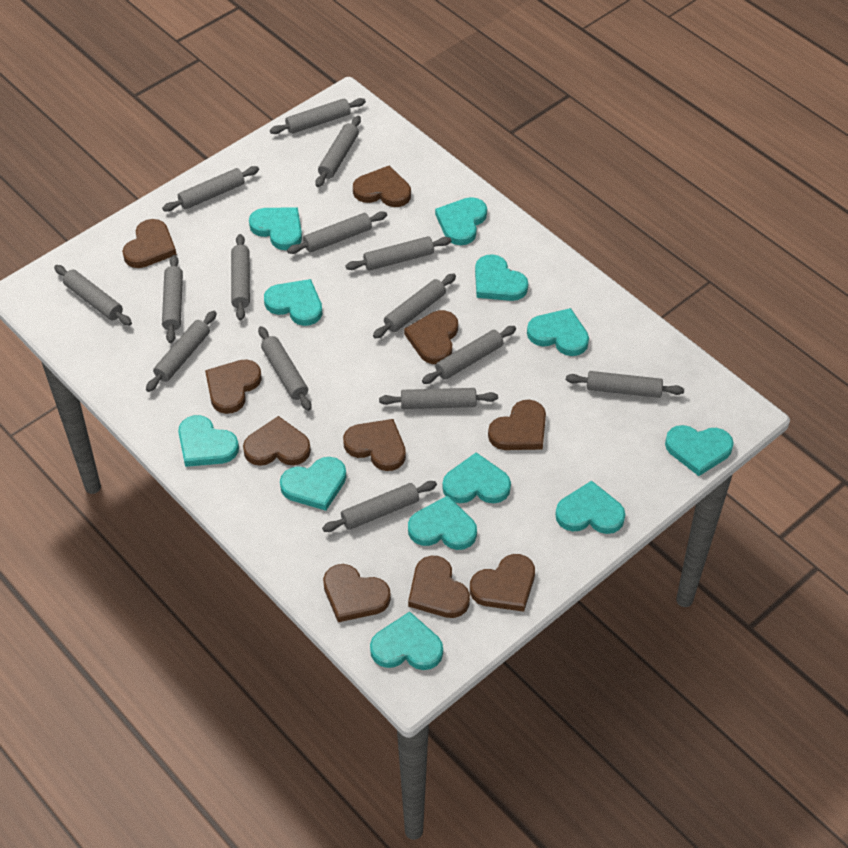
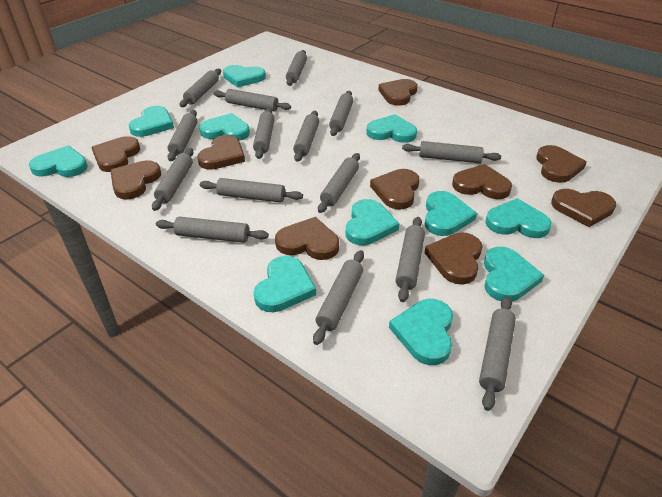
turquoise heart: 12 -> 11

